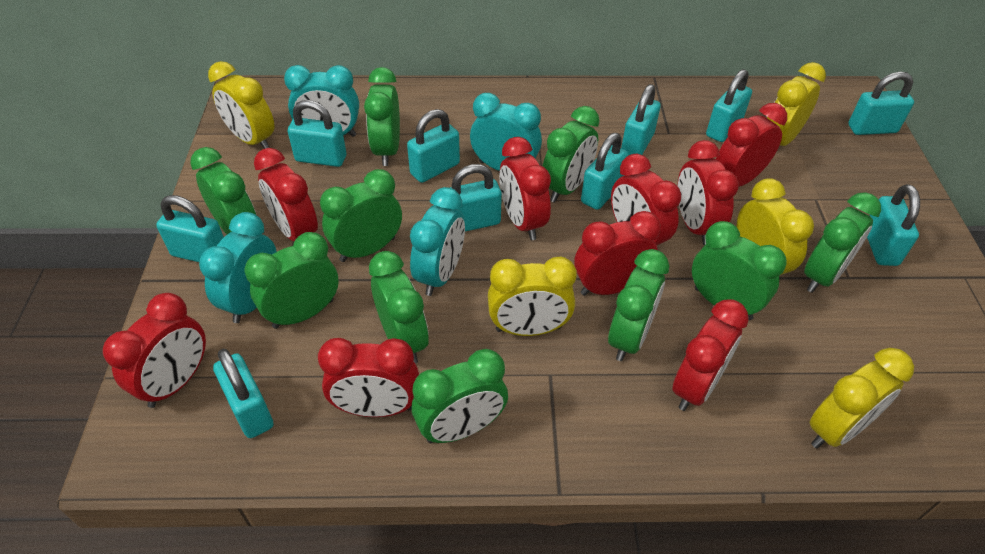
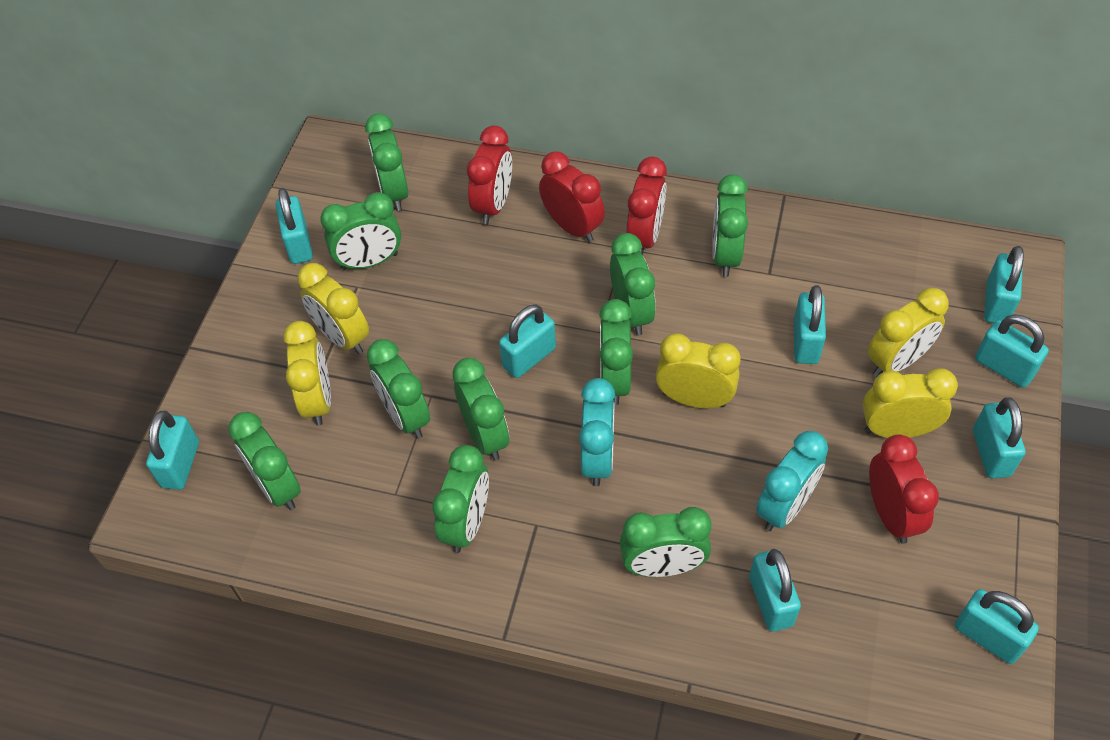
red clock: 9 -> 4
turquoise clock: 4 -> 2
turquoise padlock: 10 -> 9

